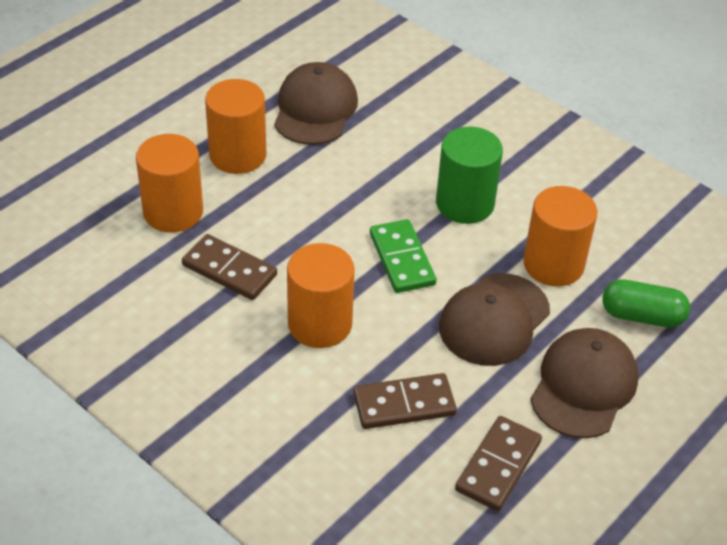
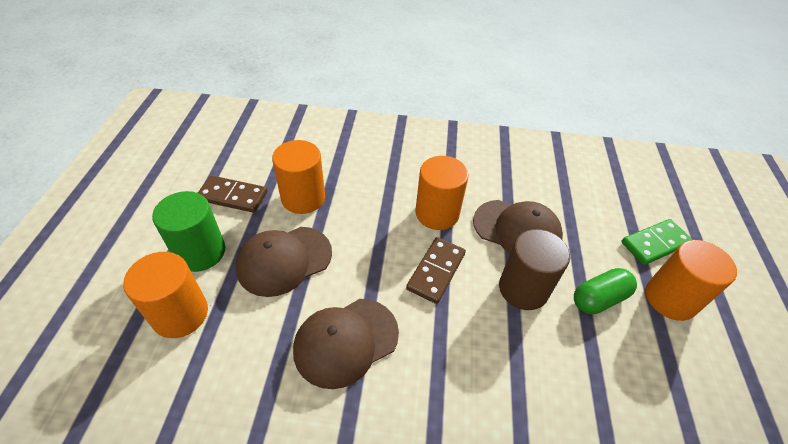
brown cylinder: 0 -> 1
brown domino: 3 -> 2

